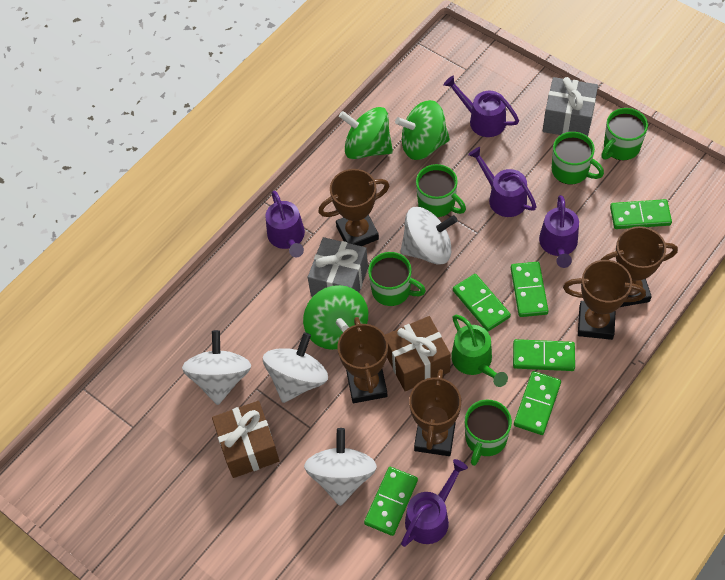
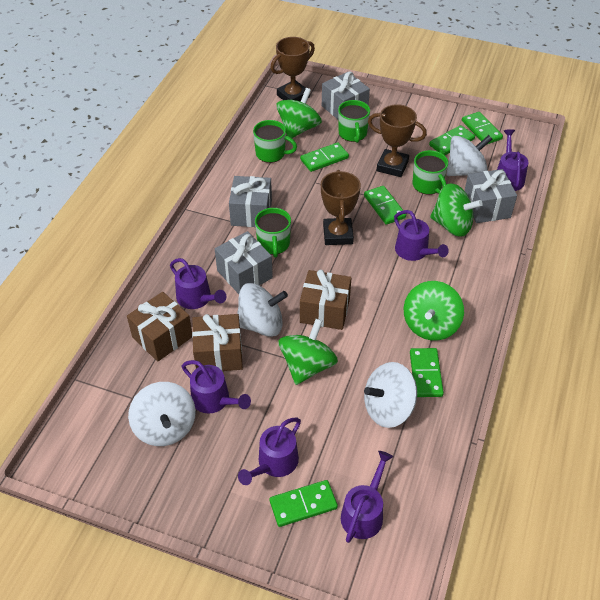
brown gift: 2 -> 3
brown trophy: 5 -> 3
green mug: 5 -> 4
green spinning top: 3 -> 4
green watering can: 1 -> 0
grey gift: 2 -> 4
purple watering can: 5 -> 6

